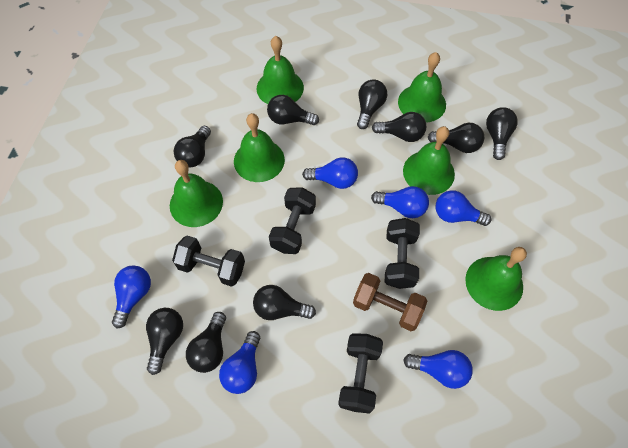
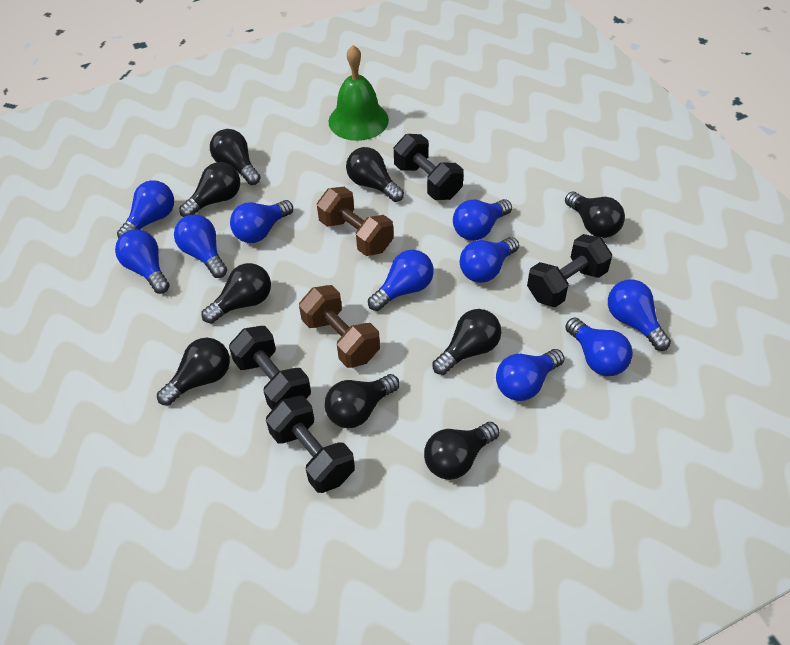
blue light bulb: 6 -> 10
brown dumbbell: 1 -> 2
green bell: 6 -> 1

